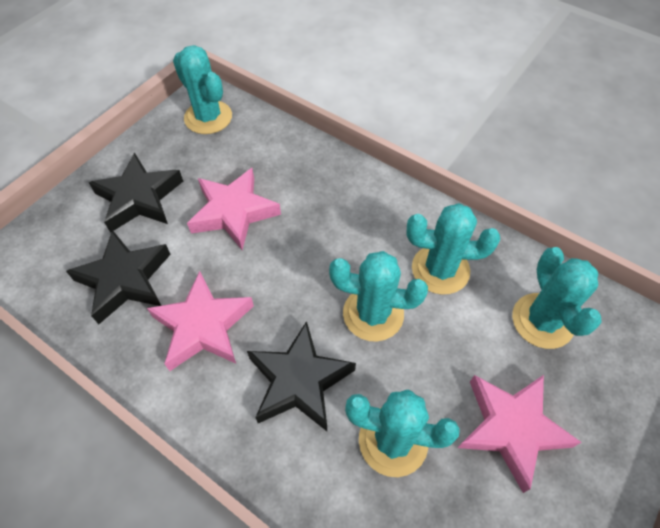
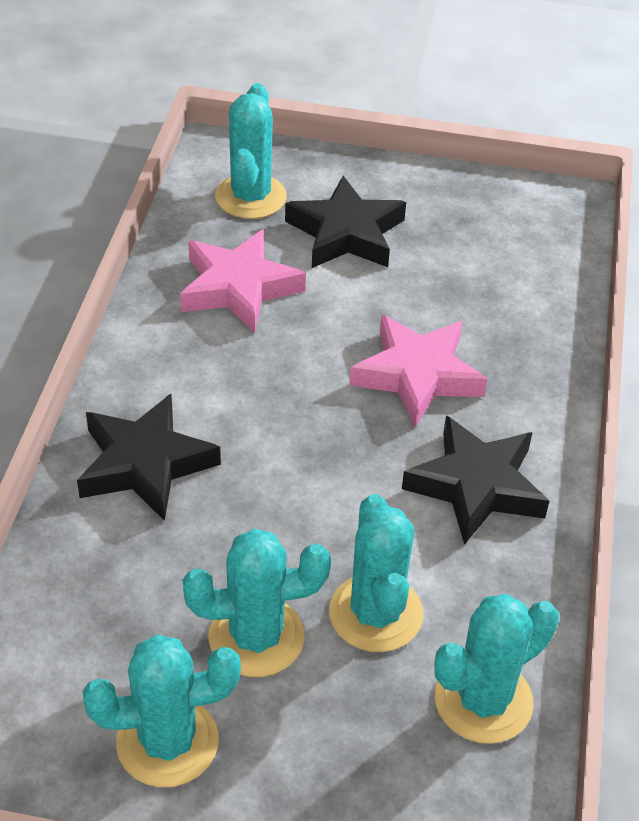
pink star: 3 -> 2

